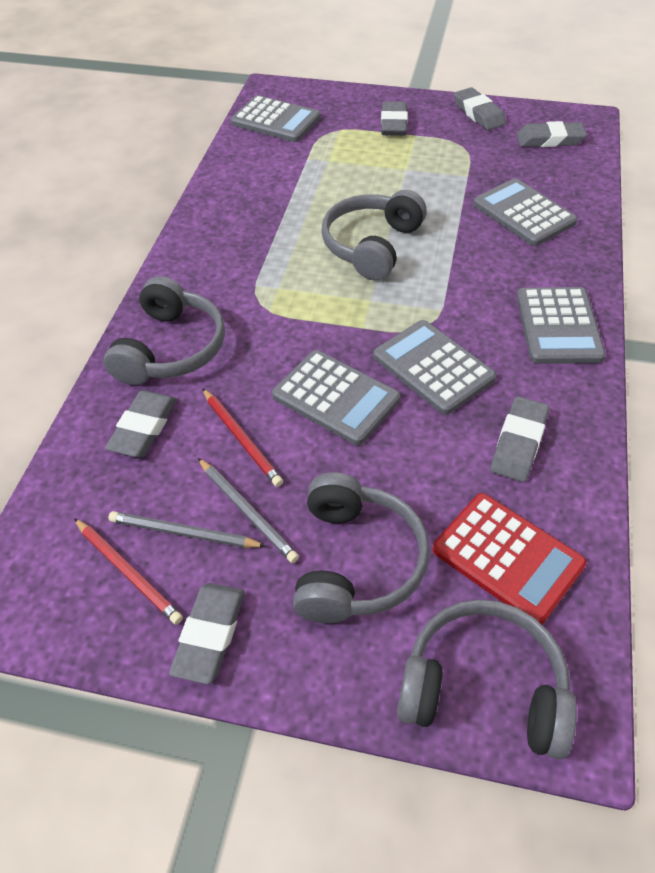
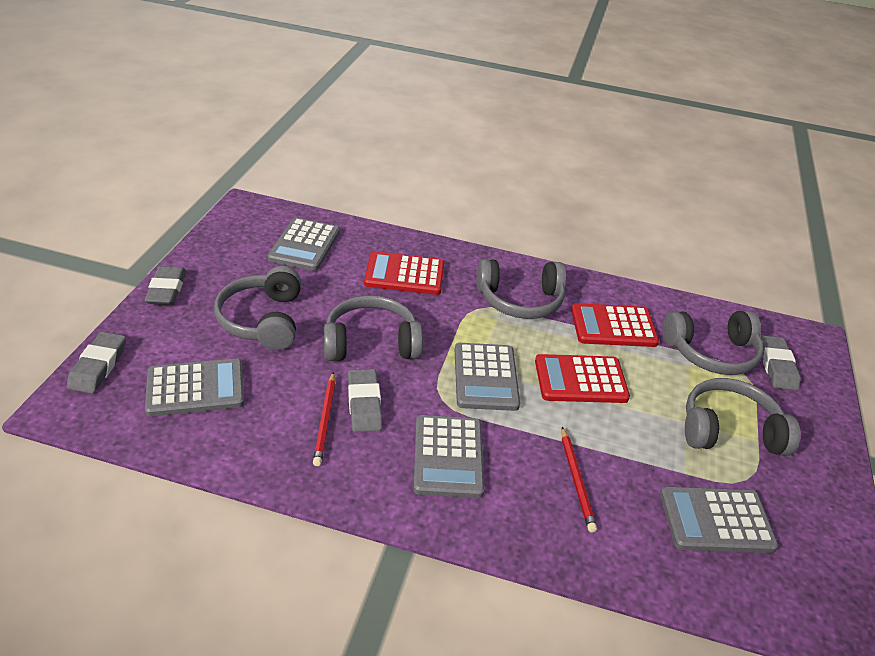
grey eraser: 6 -> 4
grey headphones: 4 -> 5
grey pencil: 2 -> 0
red calculator: 1 -> 3

